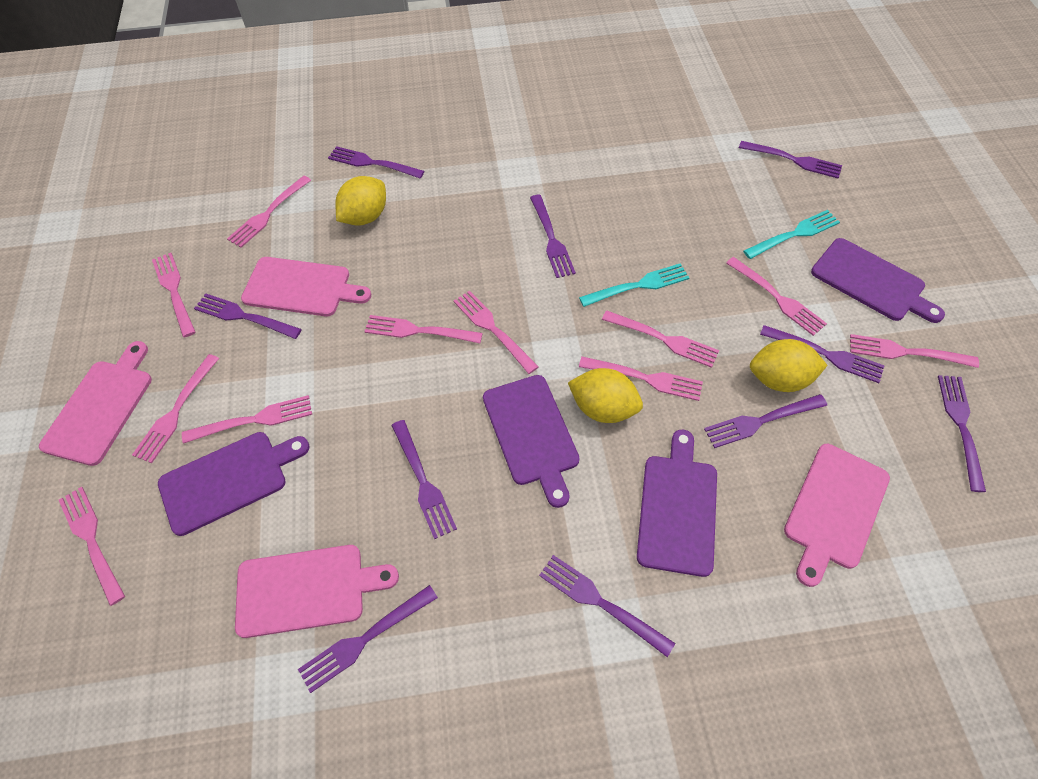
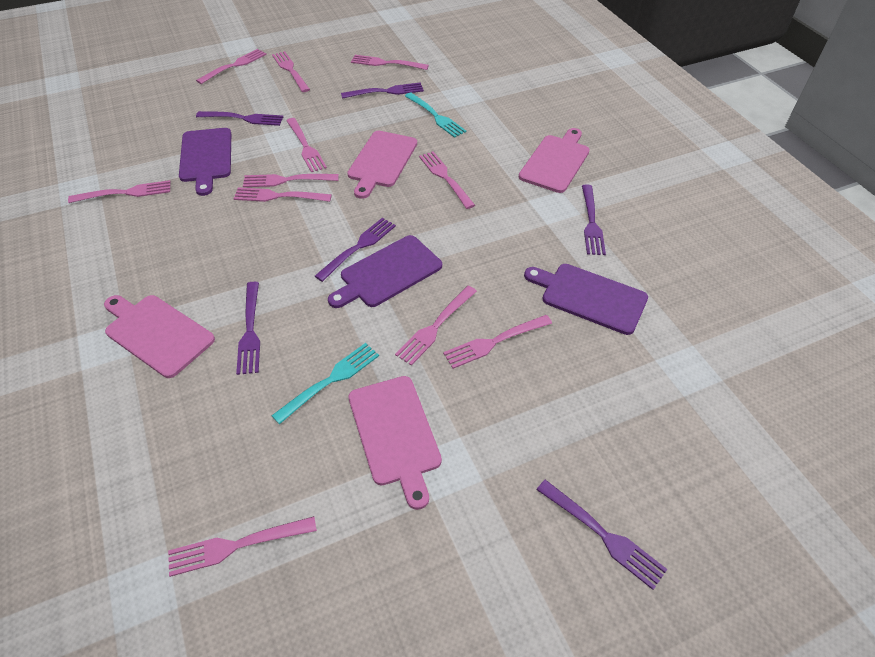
purple cutting board: 4 -> 3
purple fork: 10 -> 6
yellow lemon: 3 -> 0

